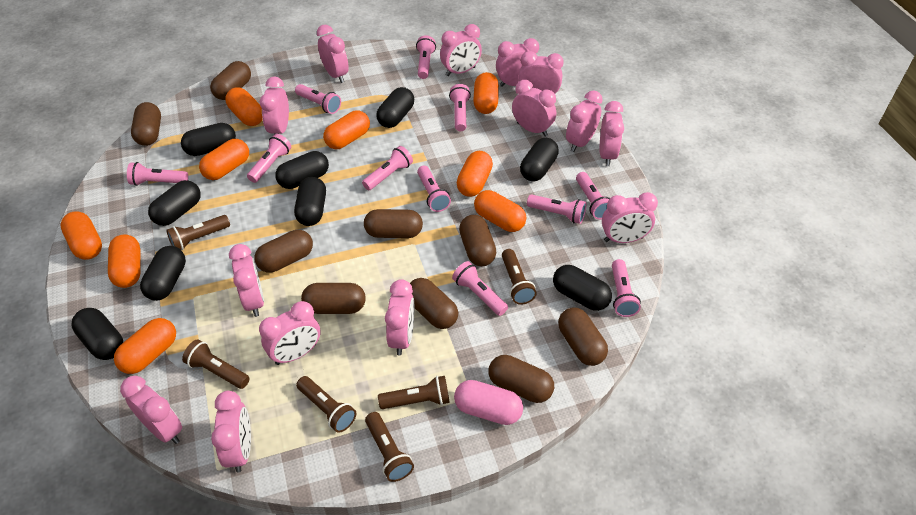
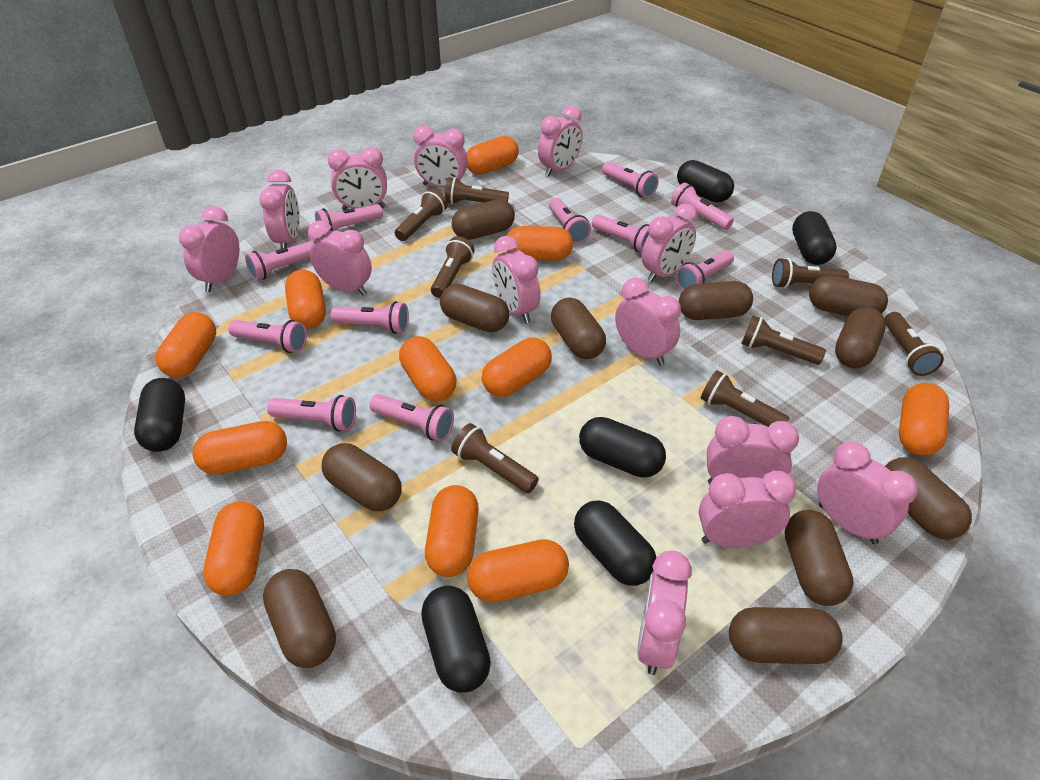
black capsule: 9 -> 6
brown capsule: 9 -> 11
brown flashlight: 6 -> 8
orange capsule: 9 -> 11
pink capsule: 1 -> 0
pink clock: 14 -> 13

